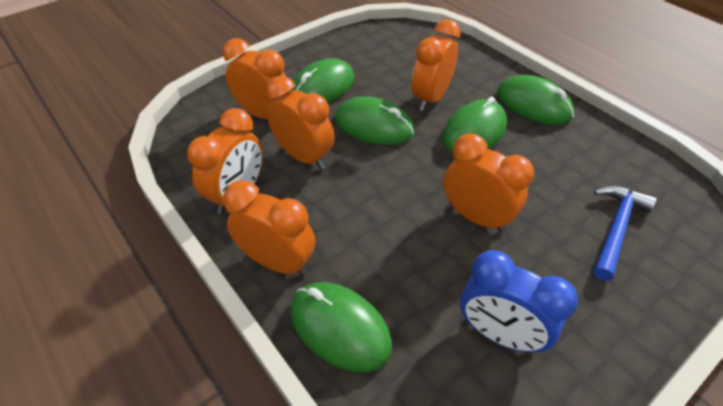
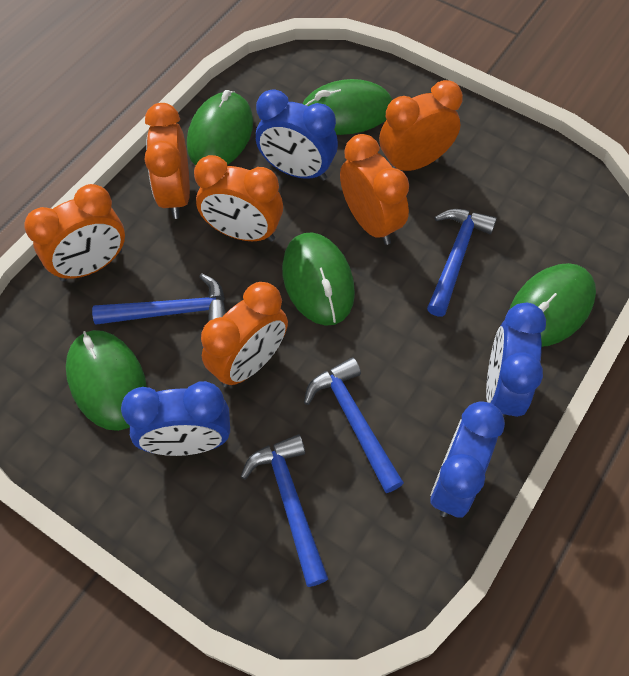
blue clock: 1 -> 4
blue hammer: 1 -> 4

